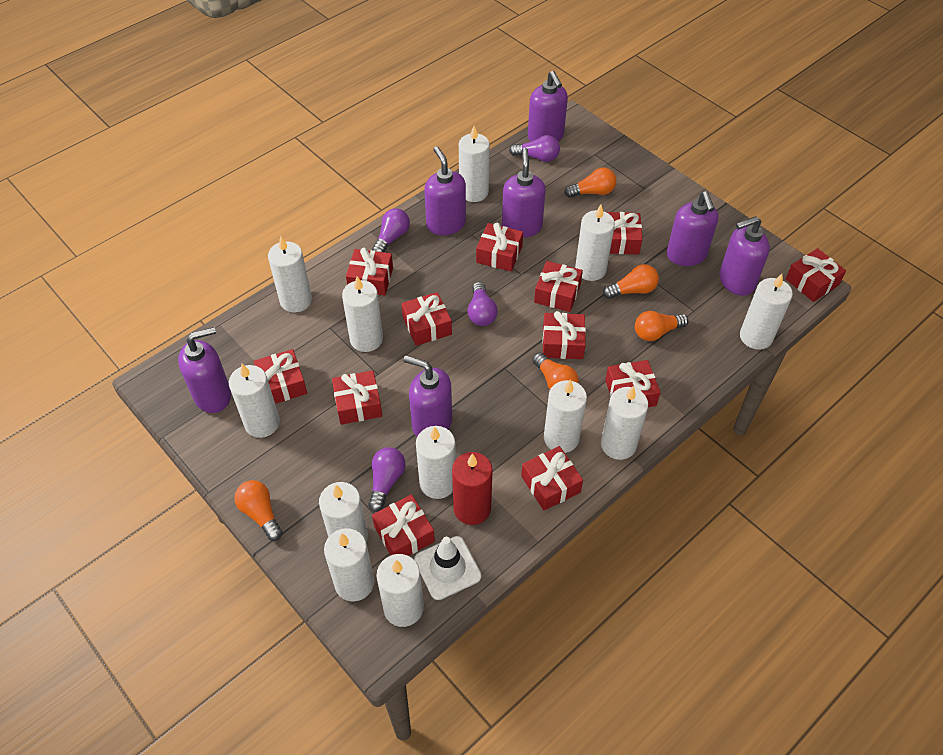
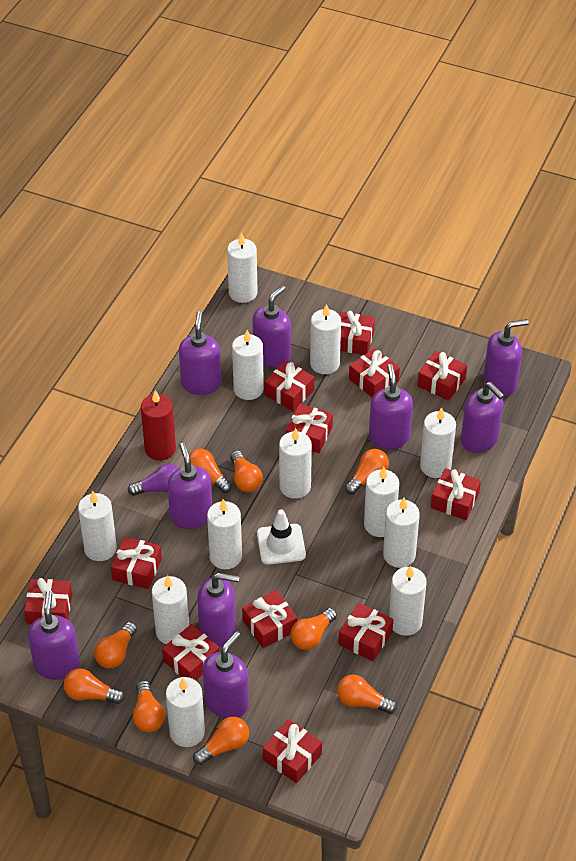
orange light bulb: 5 -> 9
purple light bulb: 4 -> 1
purple soap dispenser: 7 -> 9

